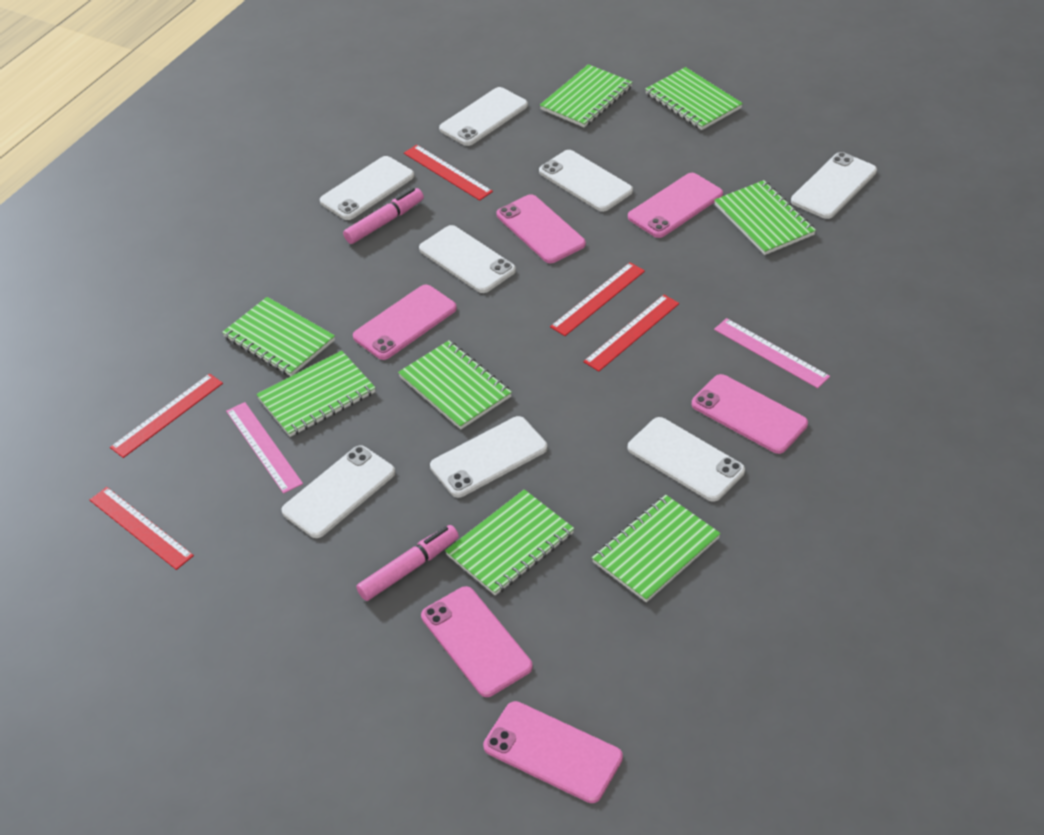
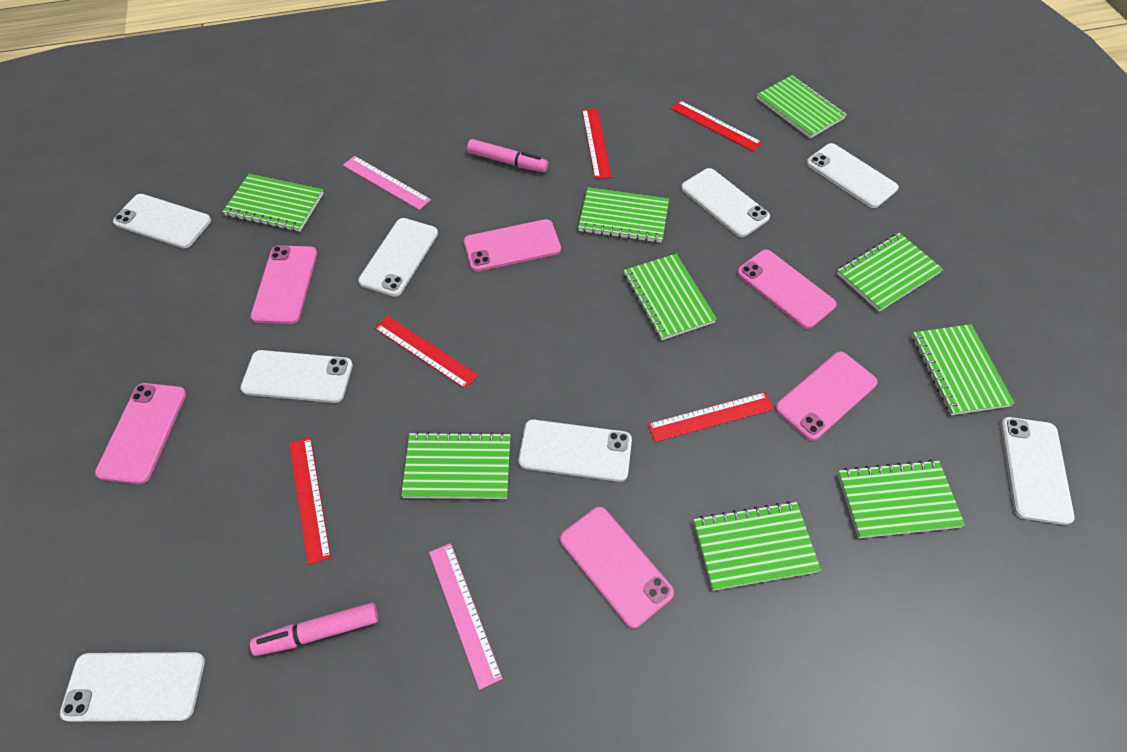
green notebook: 8 -> 9

